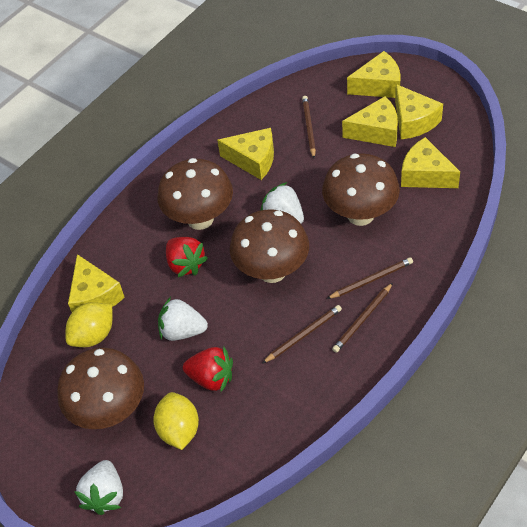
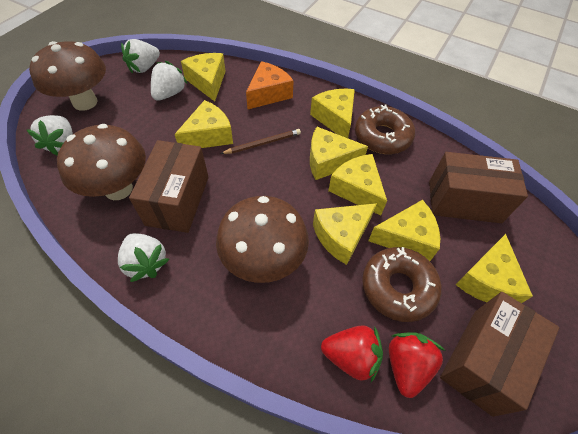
brown box: 0 -> 3
brown donut: 0 -> 2
brown mushroom: 4 -> 3
brown pencil: 4 -> 1
orange cheese: 0 -> 1
white strawberry: 3 -> 4
yellow cheese: 6 -> 8
yellow lemon: 2 -> 0

